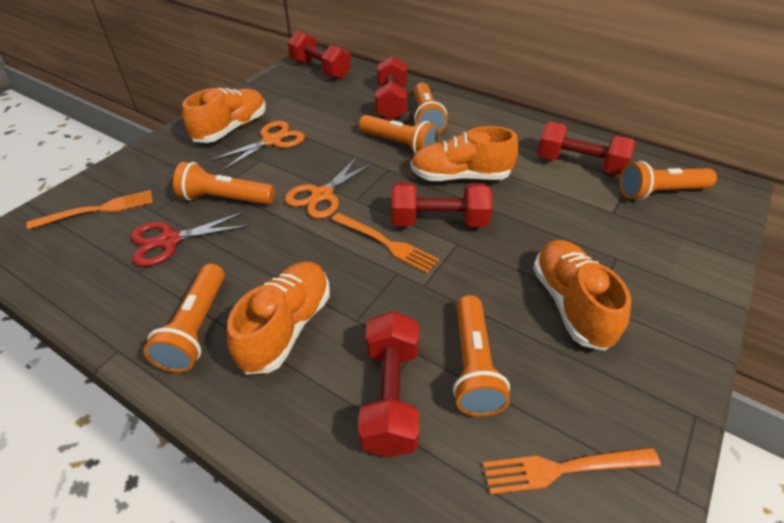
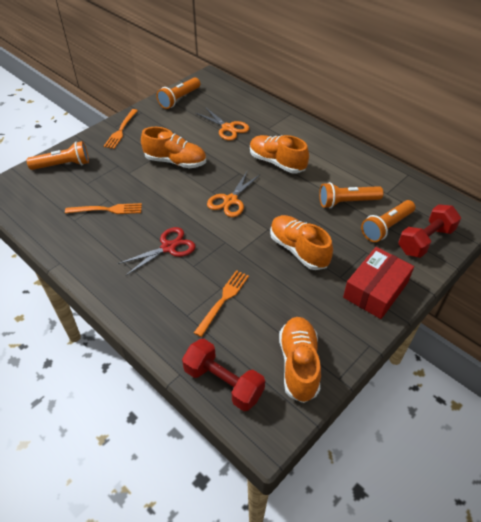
orange flashlight: 6 -> 4
red box: 0 -> 1
red dumbbell: 5 -> 2

